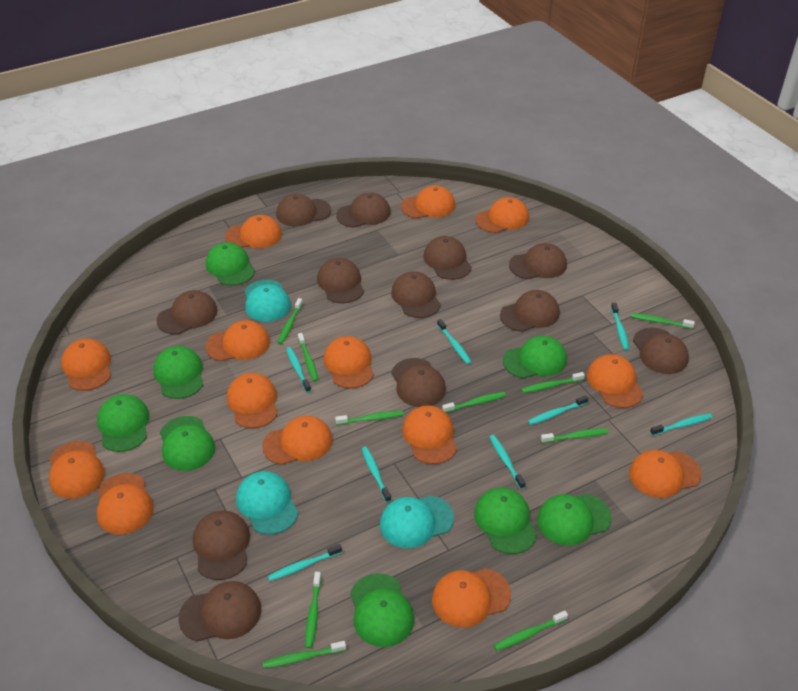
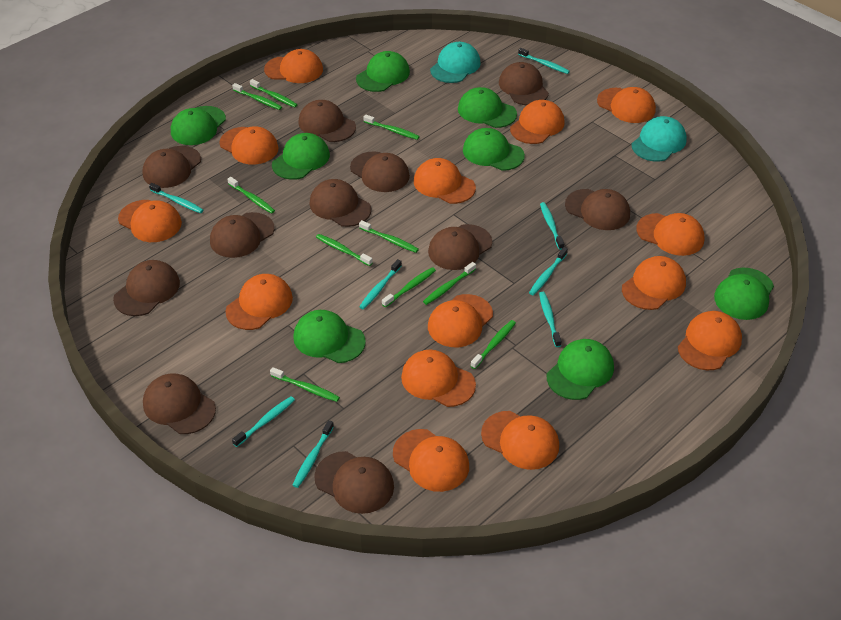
brown cap: 12 -> 11
turquoise cap: 3 -> 2

